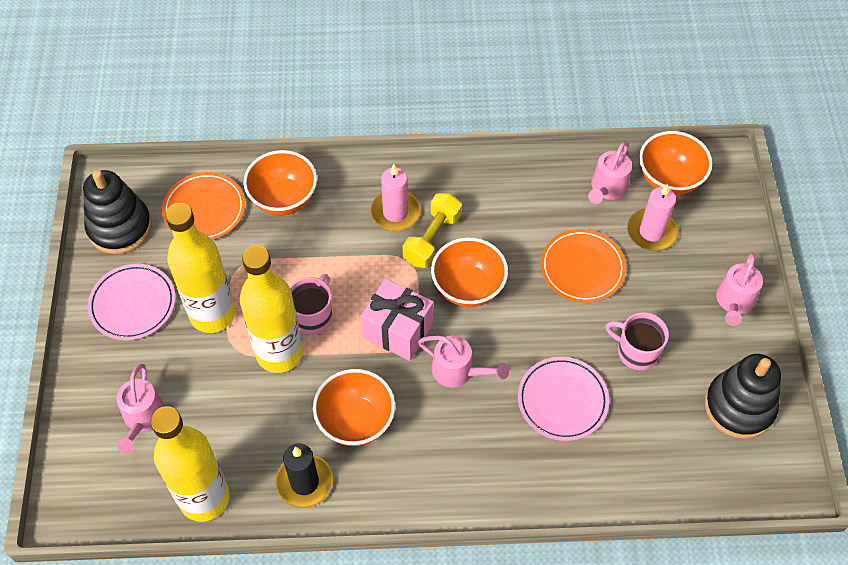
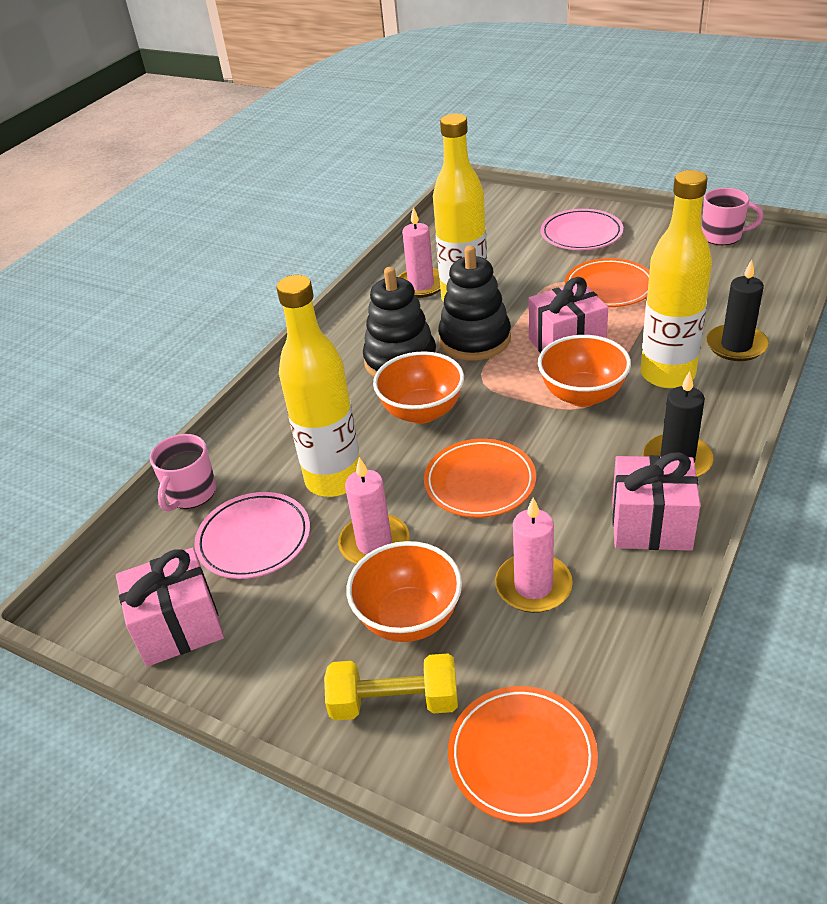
black candle: 1 -> 2
orange bowl: 4 -> 3
orange plate: 2 -> 3
pink candle: 2 -> 3
pink gift: 1 -> 3
pink watering can: 4 -> 0

